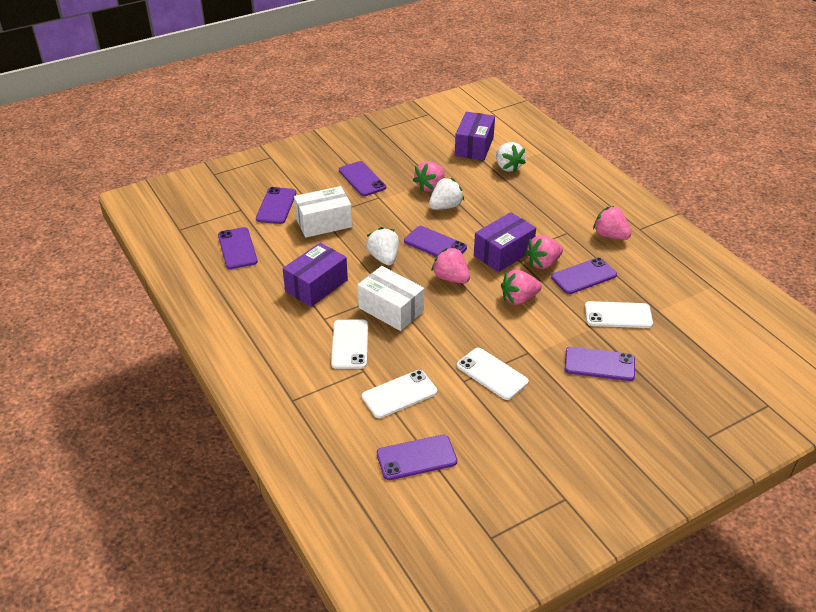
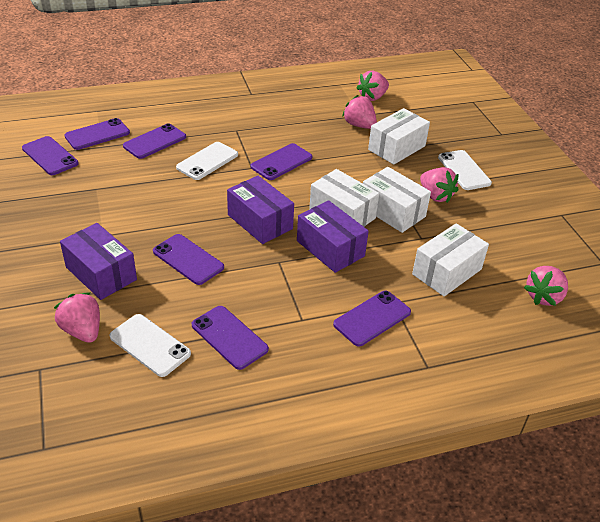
white box: 2 -> 4
white phone: 4 -> 3
white strawberry: 3 -> 0

